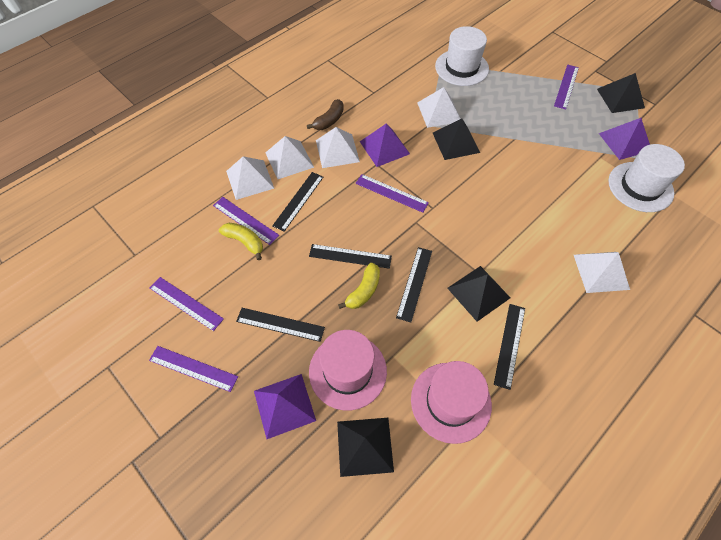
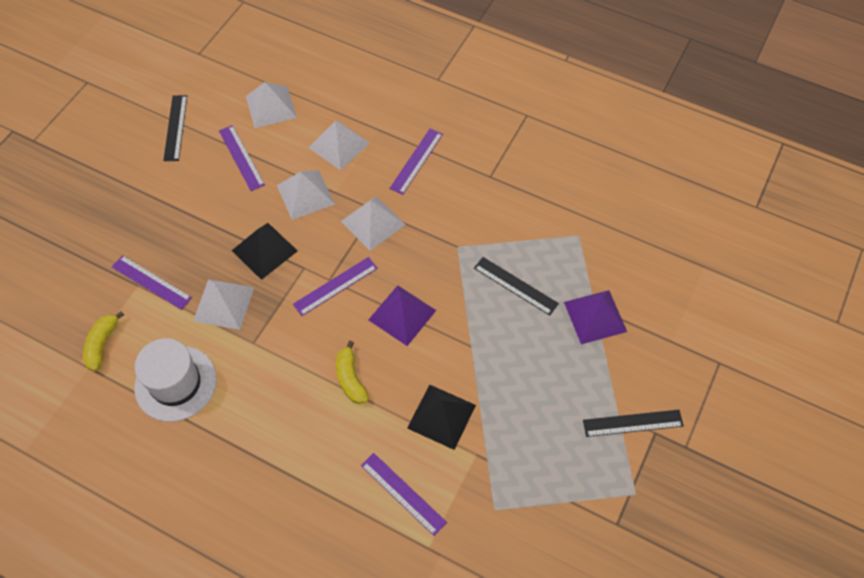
black pyramid: 4 -> 2
black ruler: 5 -> 3
brown banana: 1 -> 0
pink hat: 2 -> 0
purple pyramid: 3 -> 2
white hat: 2 -> 1

